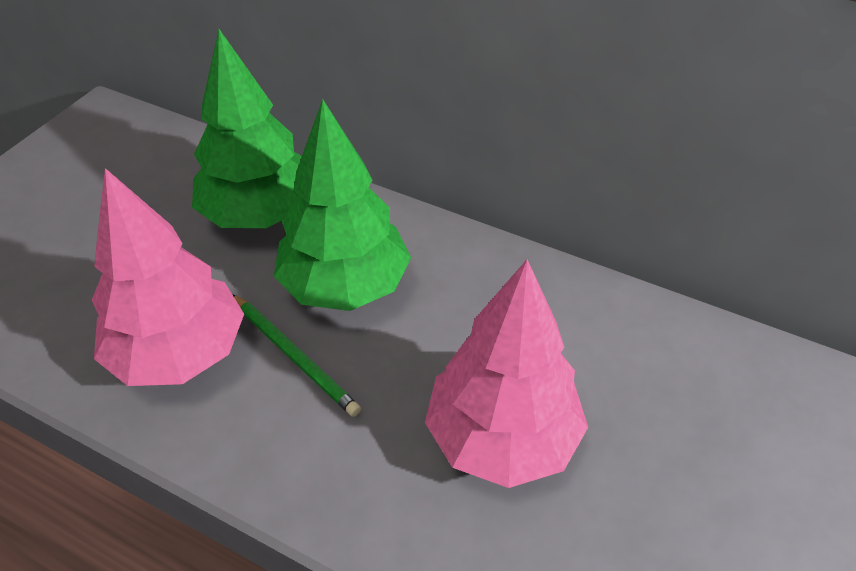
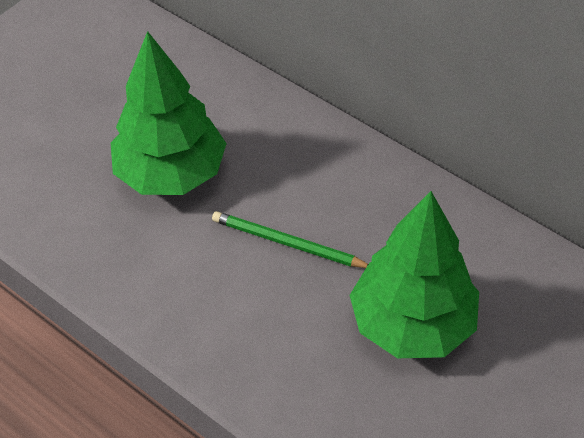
pink tree: 2 -> 0

